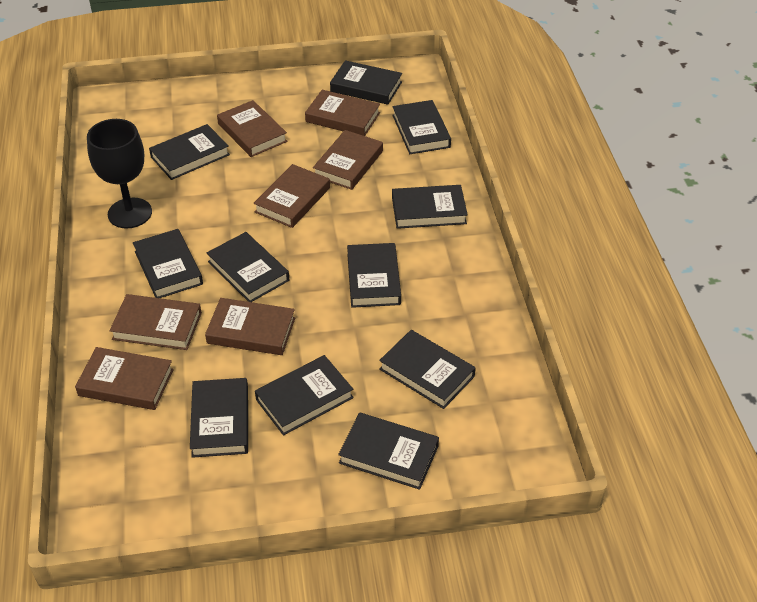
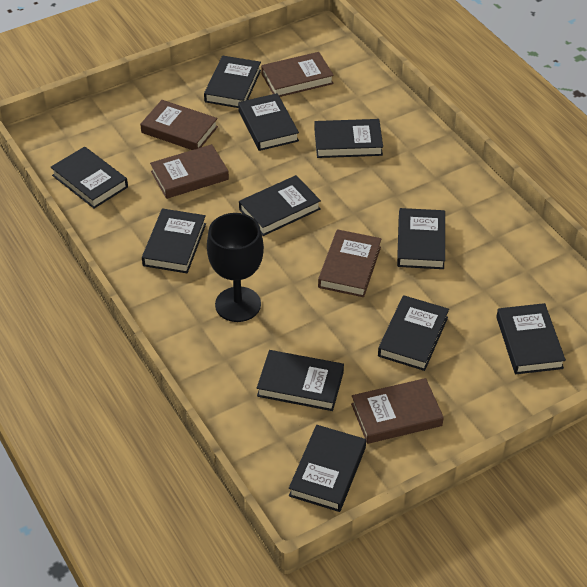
brown book: 7 -> 5

